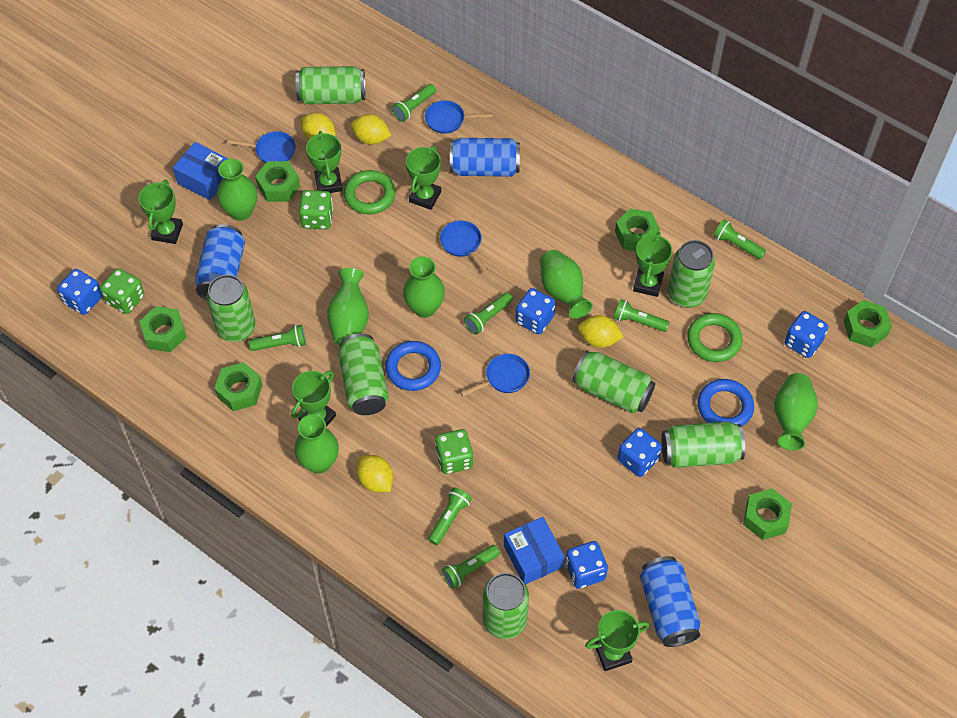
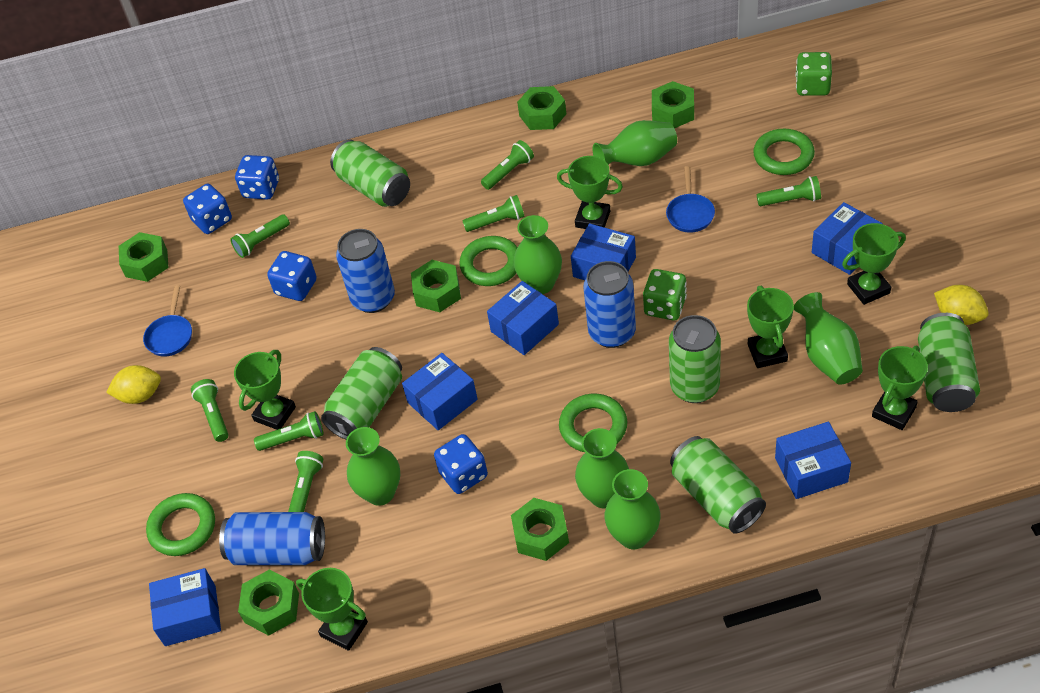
blue box: 2 -> 6
blue dice: 5 -> 4
blue pan: 4 -> 2
blue ring: 2 -> 0
green can: 7 -> 5
green dice: 3 -> 2
green ring: 2 -> 4
yellow lemon: 4 -> 2

